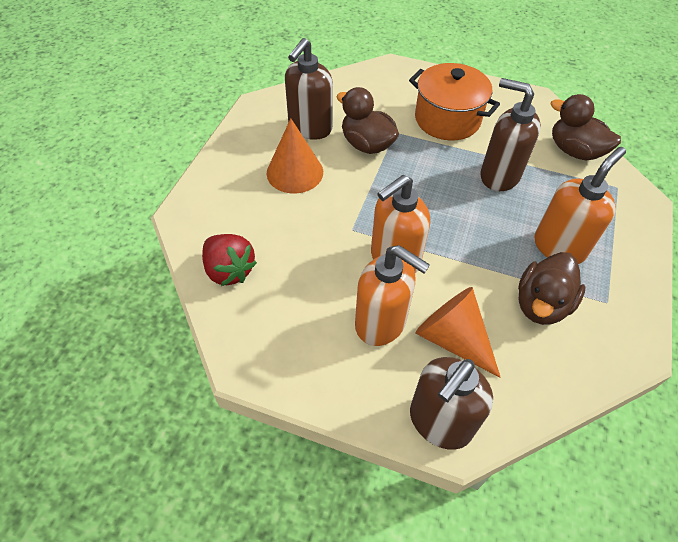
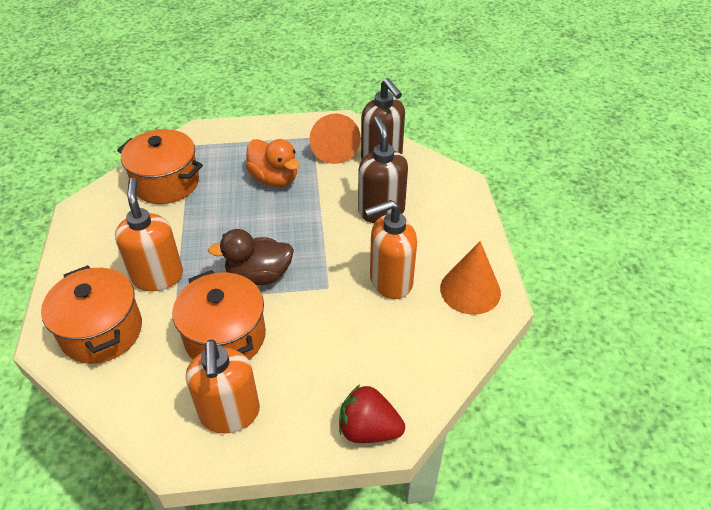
brown duck: 3 -> 1
brown soap dispenser: 3 -> 2
orange duck: 0 -> 1
orange pot: 1 -> 3

